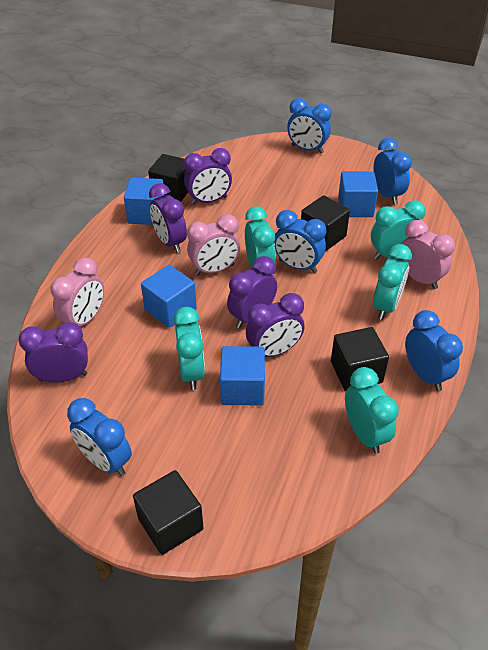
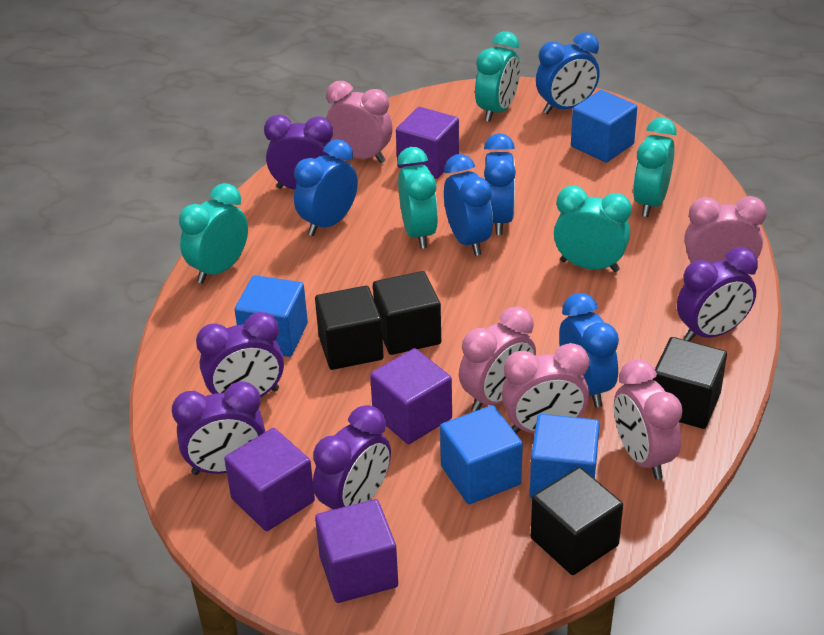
pink clock: 3 -> 5
purple cube: 0 -> 4

